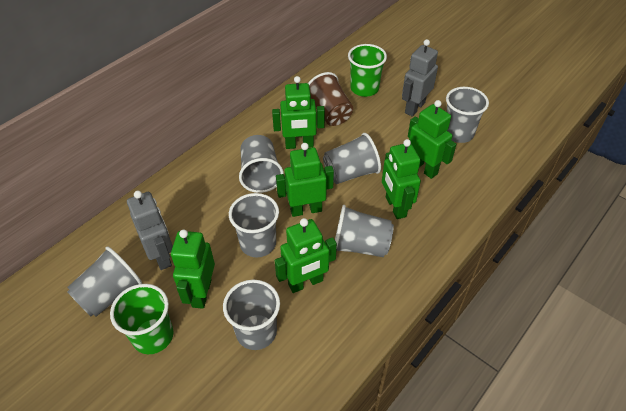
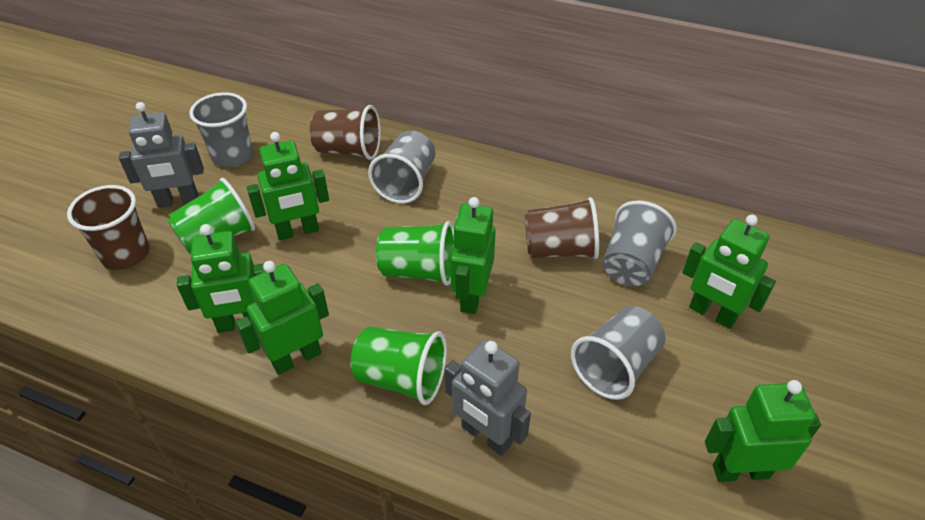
brown cup: 1 -> 3
green cup: 2 -> 3
grey cup: 7 -> 4

